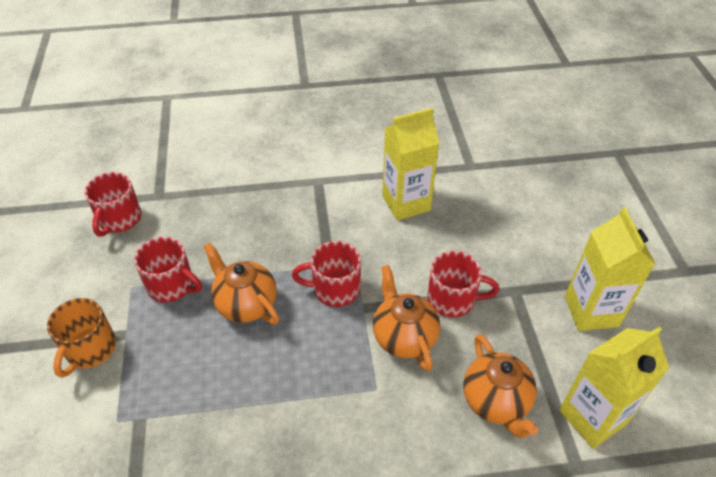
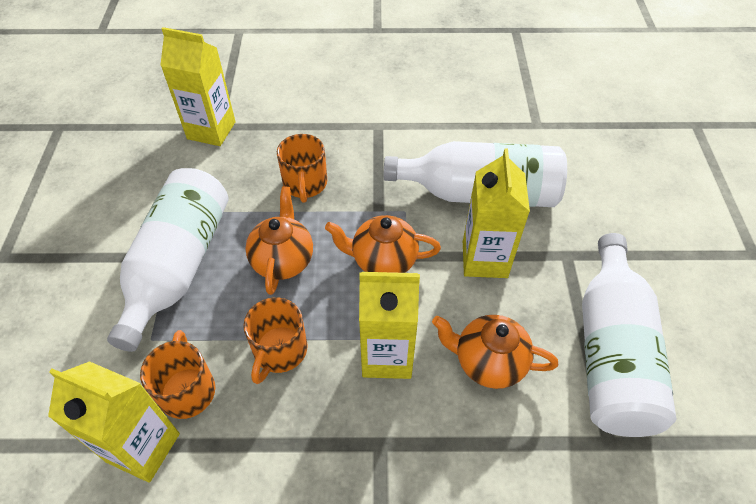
orange mug: 1 -> 3
red mug: 4 -> 0
white bottle: 0 -> 3
yellow carton: 3 -> 4

